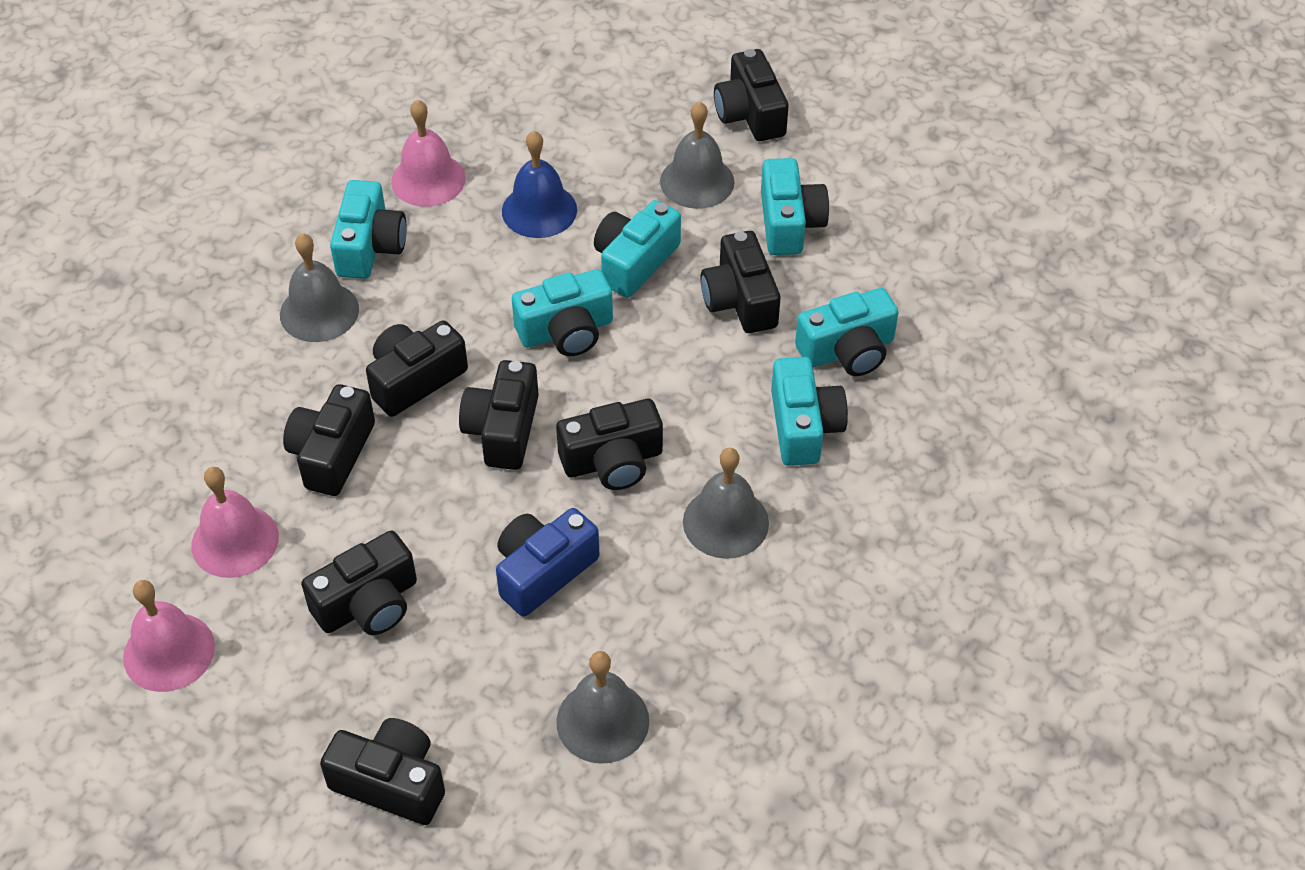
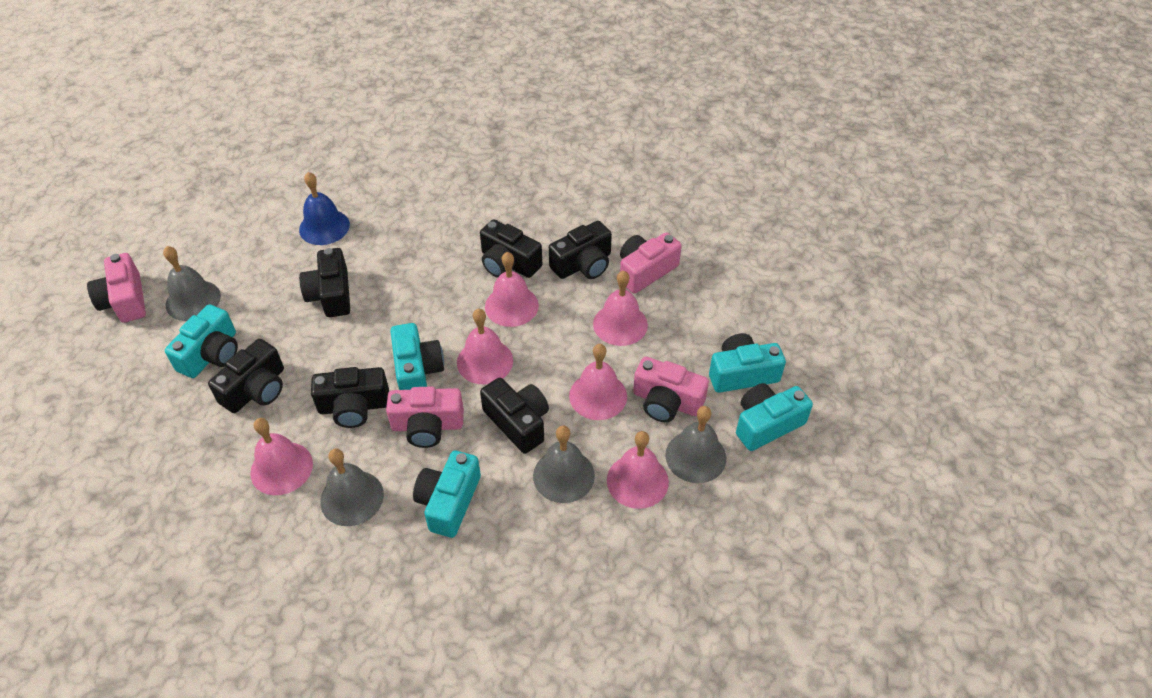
black camera: 8 -> 6
blue camera: 1 -> 0
pink bell: 3 -> 6
pink camera: 0 -> 4
turquoise camera: 6 -> 5

